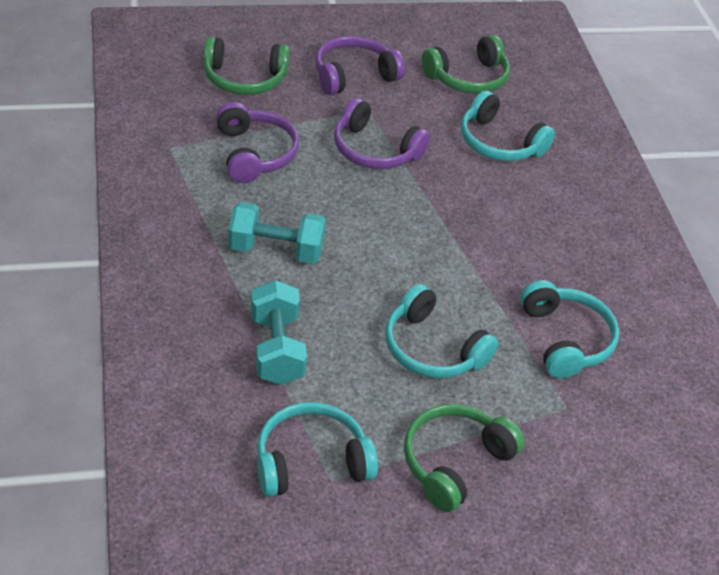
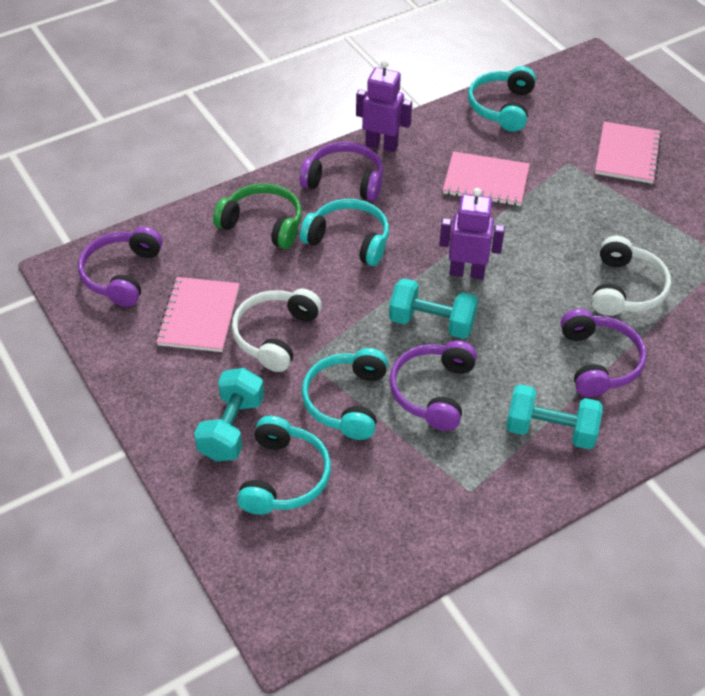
green headphones: 3 -> 1
pink notebook: 0 -> 3
purple headphones: 3 -> 4
purple robot: 0 -> 2
turquoise dumbbell: 2 -> 3
white headphones: 0 -> 2

